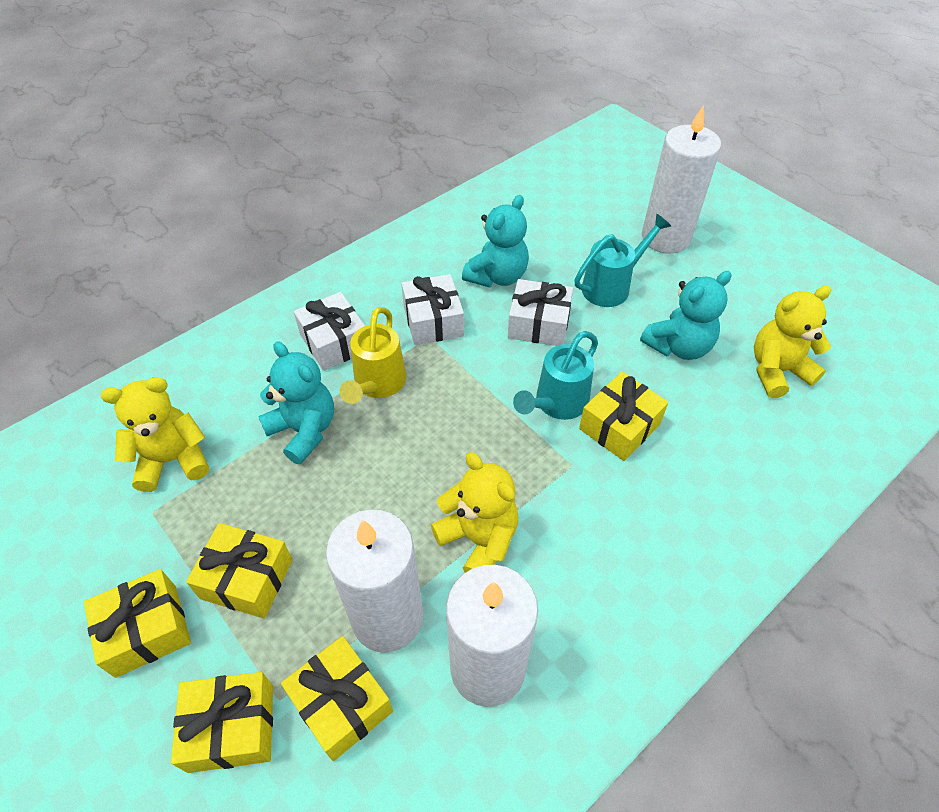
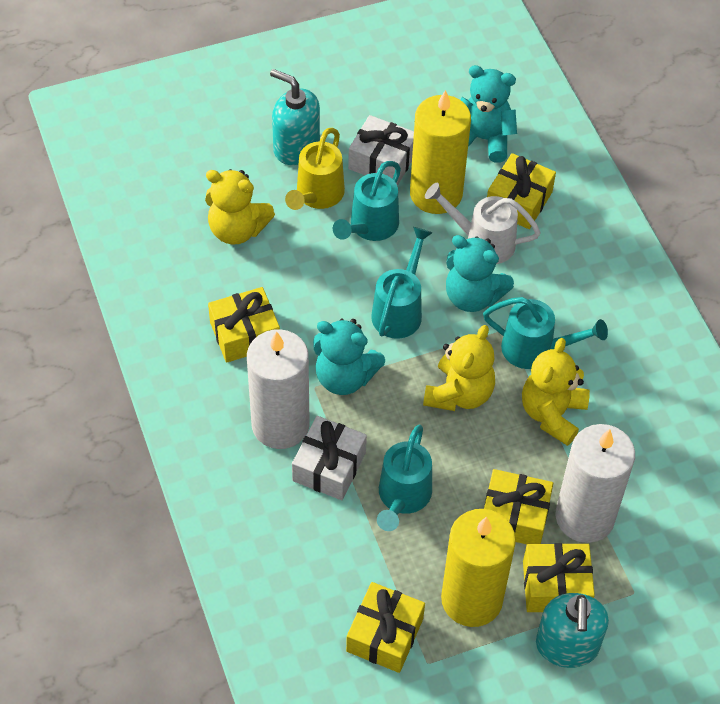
turquoise soap dispenser: 0 -> 2
turquoise watering can: 2 -> 4
white candle: 3 -> 2
white gift: 3 -> 2
white watering can: 0 -> 1
yellow candle: 0 -> 2

